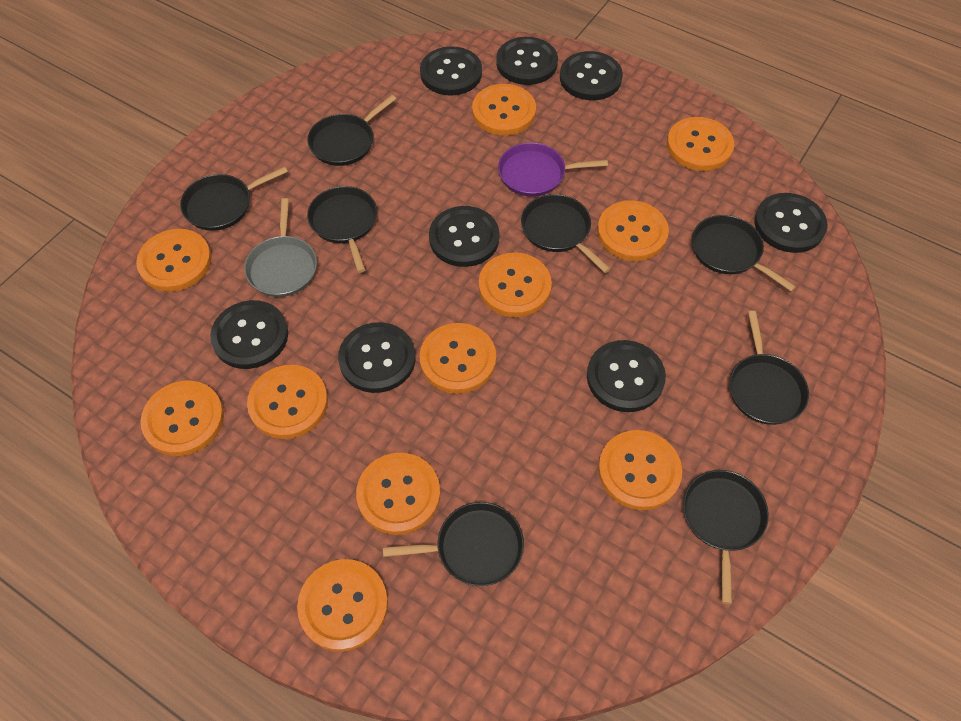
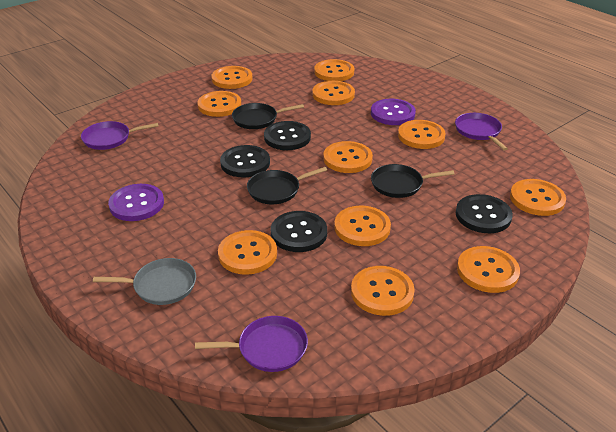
black button: 8 -> 4
black pan: 8 -> 3
purple button: 0 -> 2
purple pan: 1 -> 3

